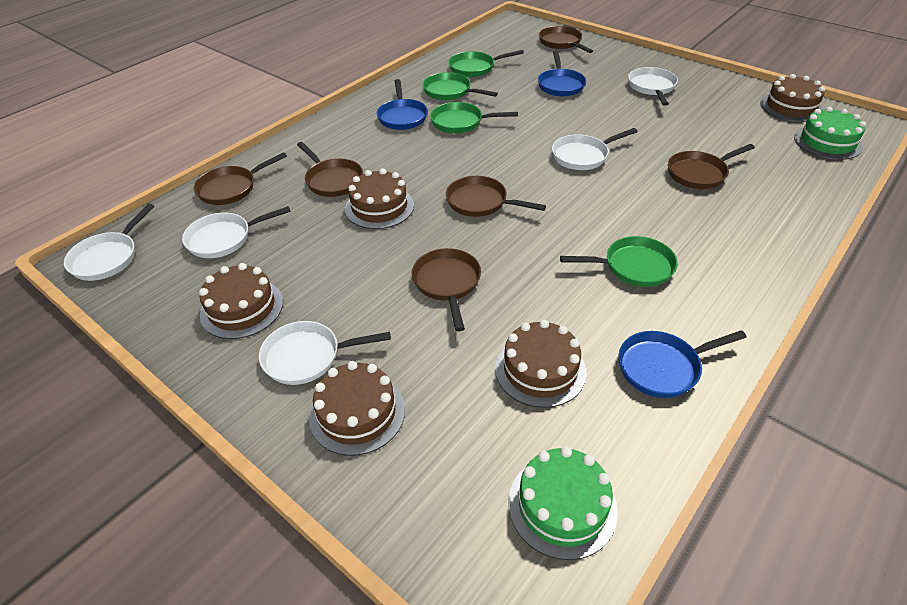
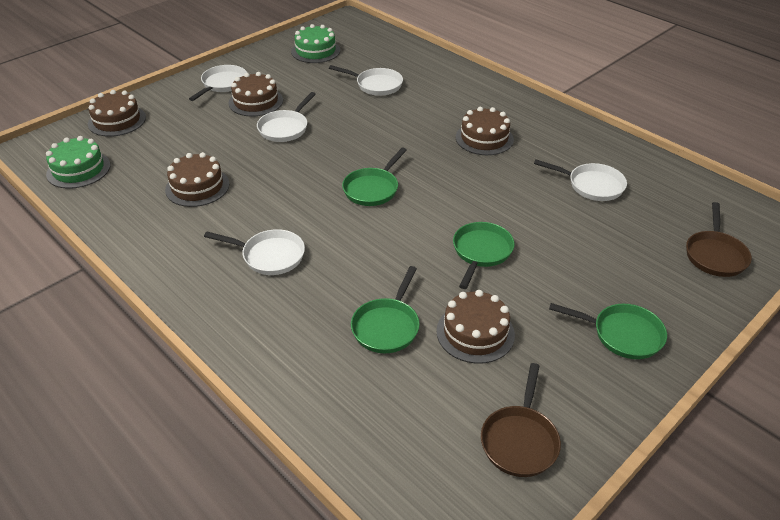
blue pan: 3 -> 0
brown pan: 6 -> 2

